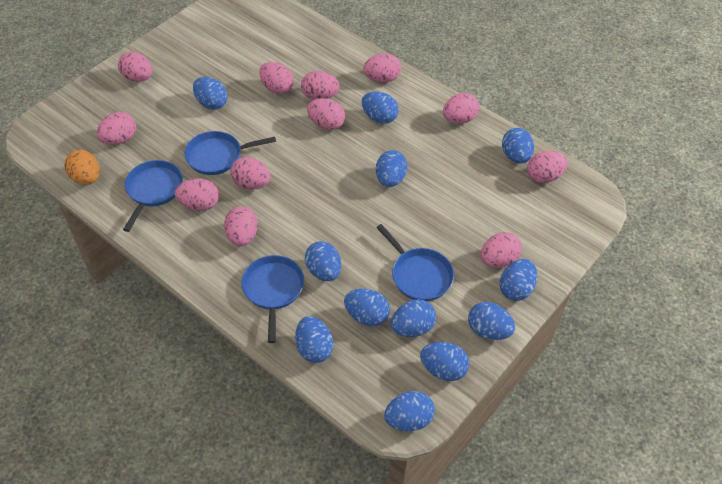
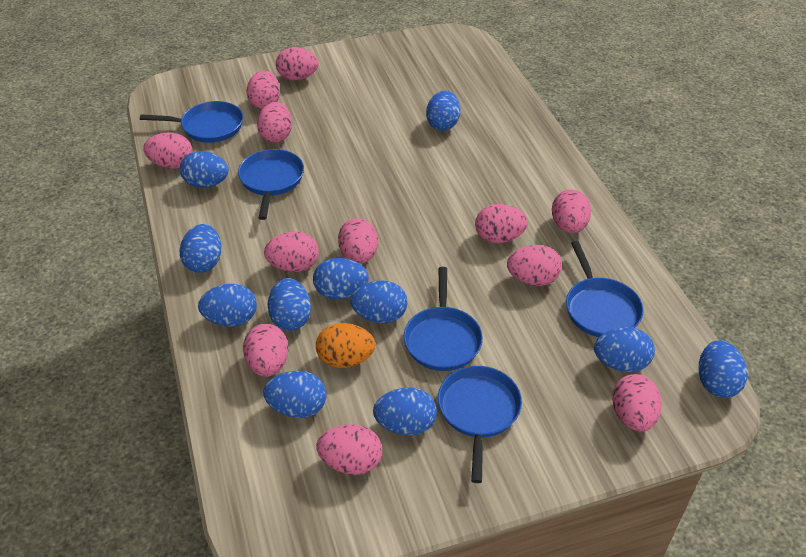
blue egg: 12 -> 11
blue pan: 4 -> 5

